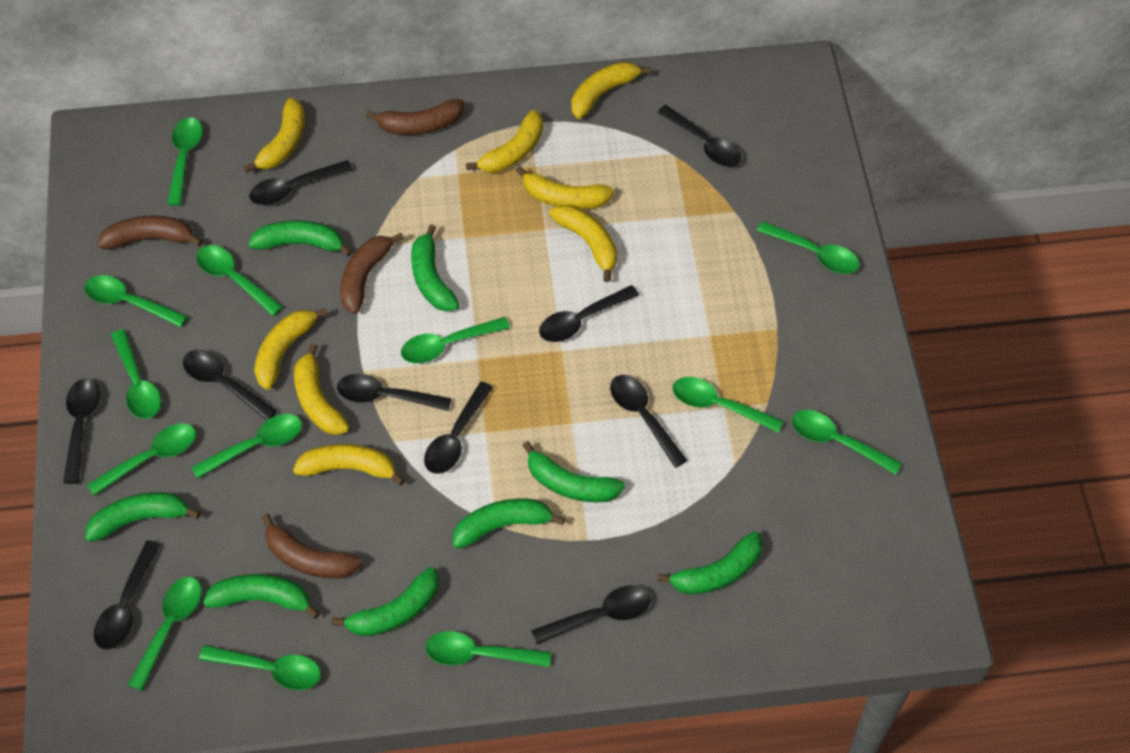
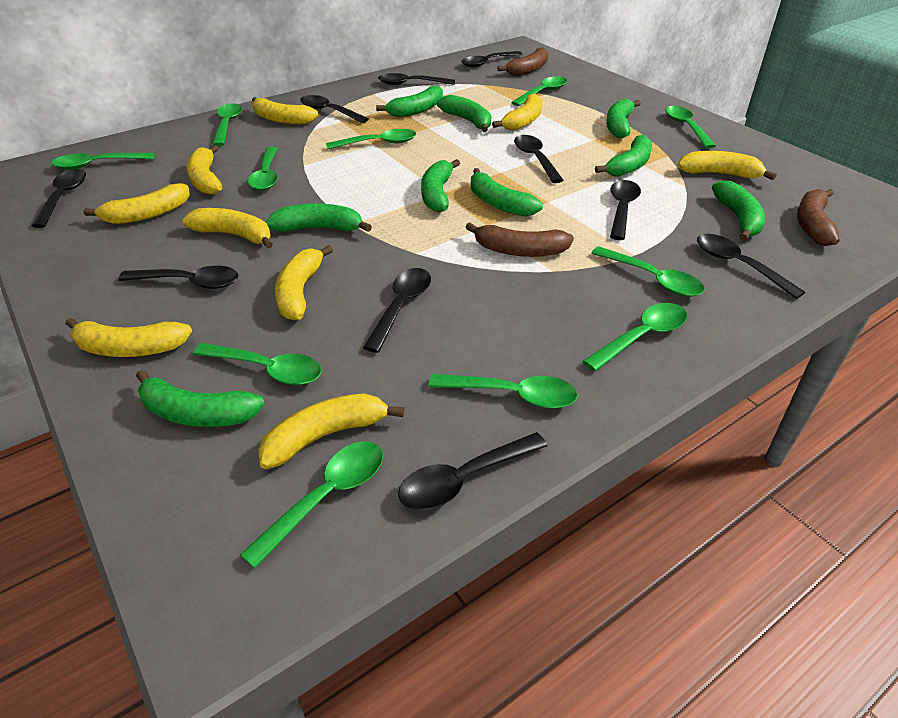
brown banana: 4 -> 3
green banana: 8 -> 9
green spoon: 13 -> 11
yellow banana: 8 -> 9

